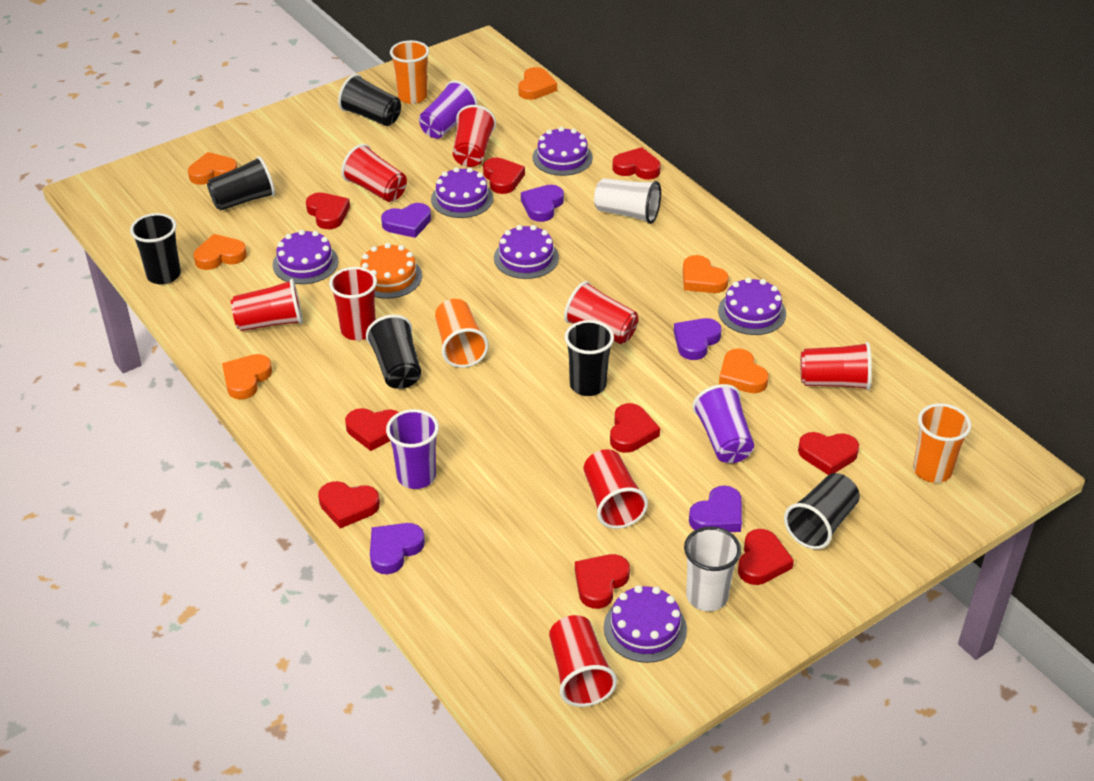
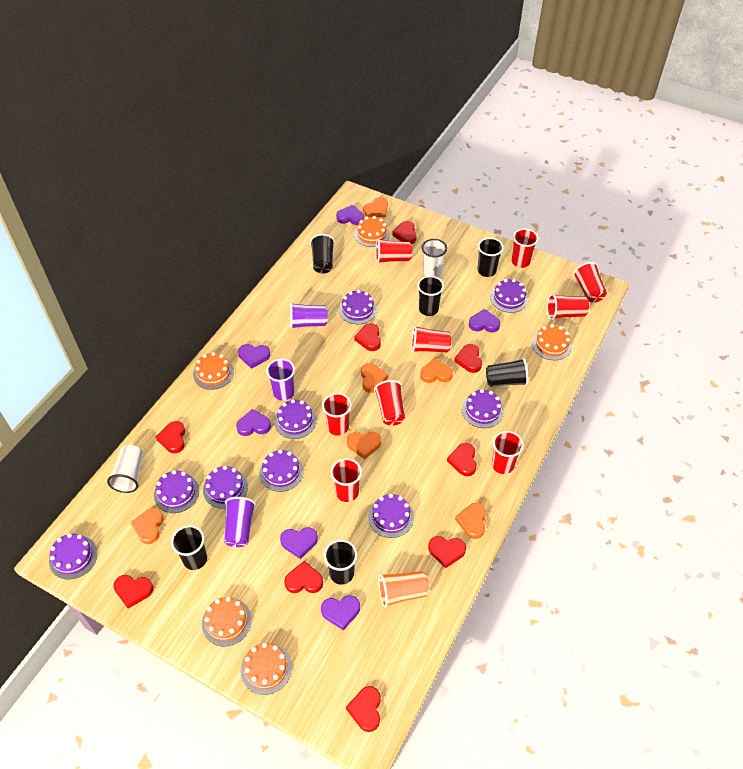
orange cake: 1 -> 5
orange cup: 3 -> 1
purple cake: 6 -> 9
purple heart: 5 -> 6
red cup: 8 -> 9

